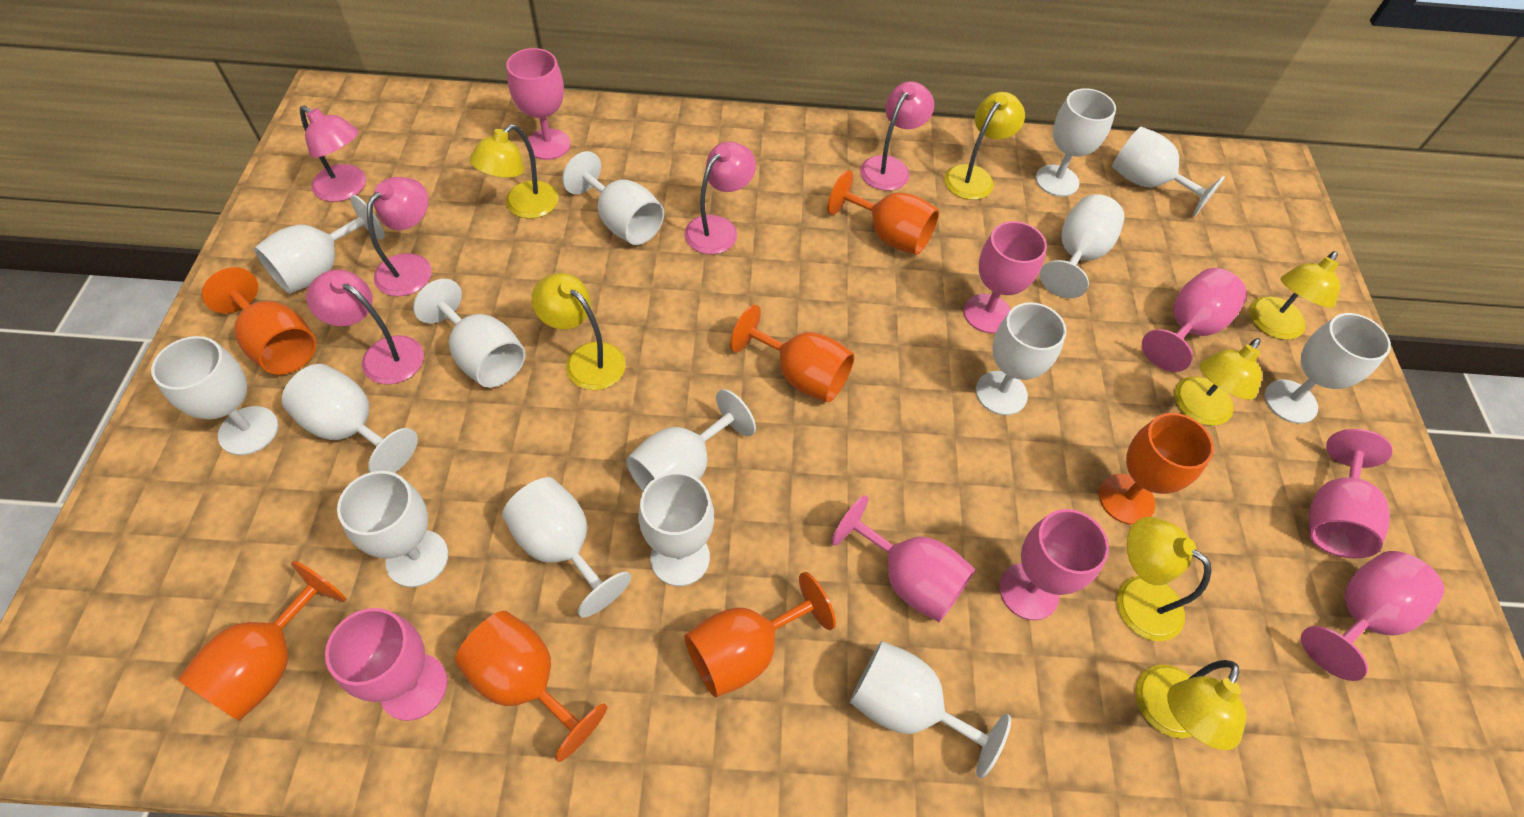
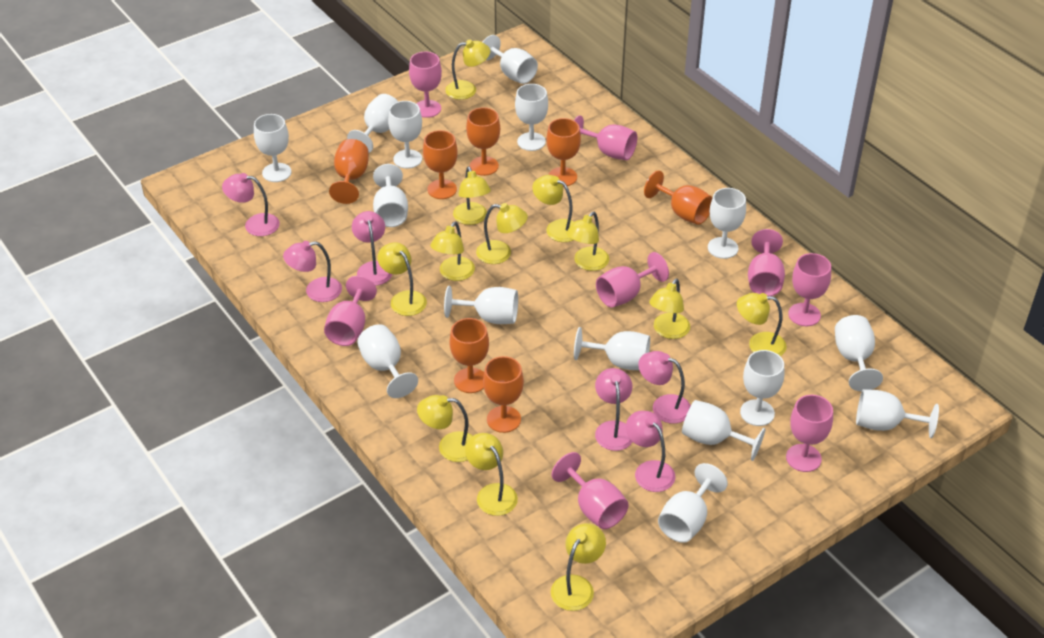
pink lamp: 5 -> 6
yellow lamp: 7 -> 12

